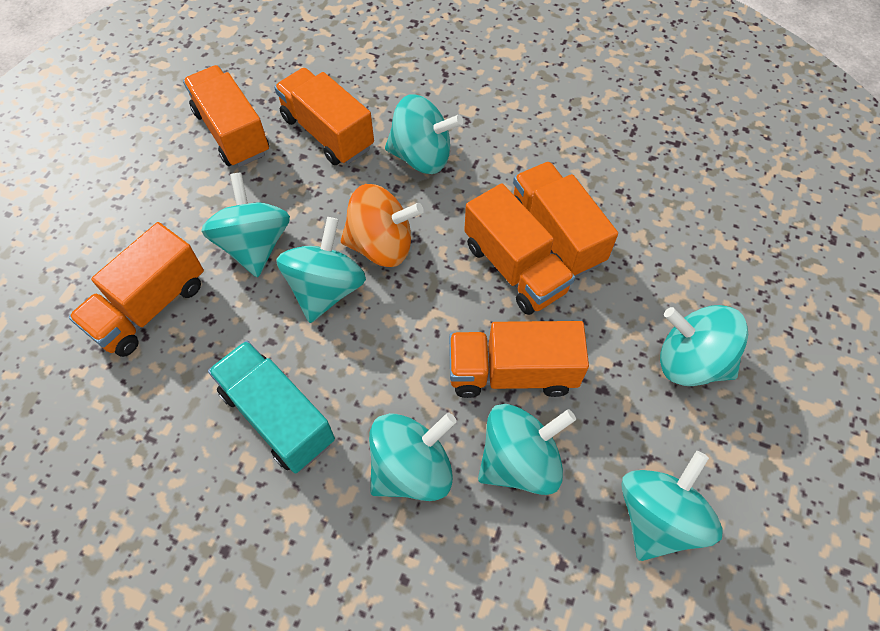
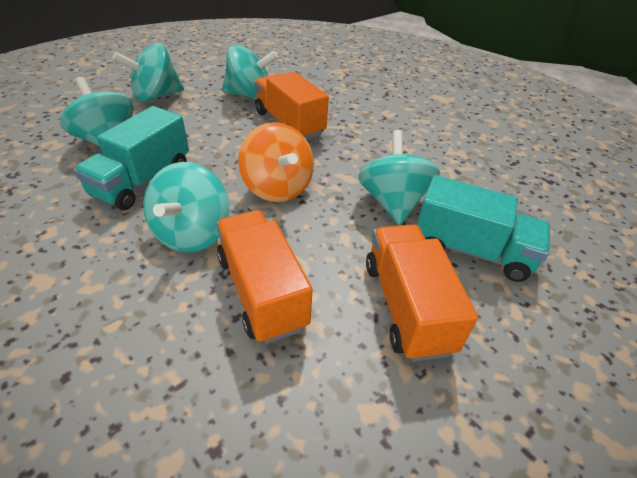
orange truck: 6 -> 3
turquoise spinning top: 7 -> 5
turquoise truck: 1 -> 2

